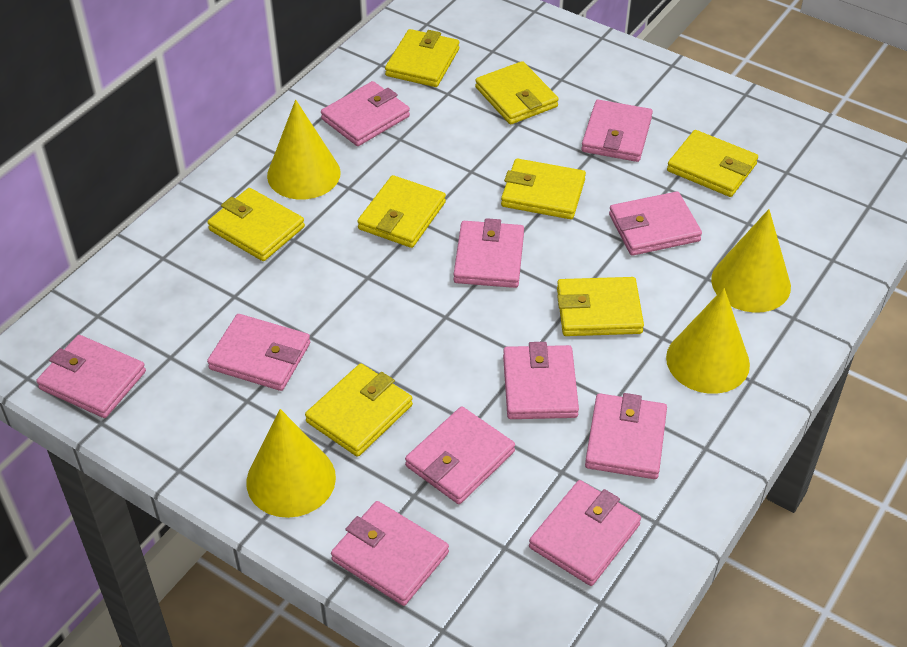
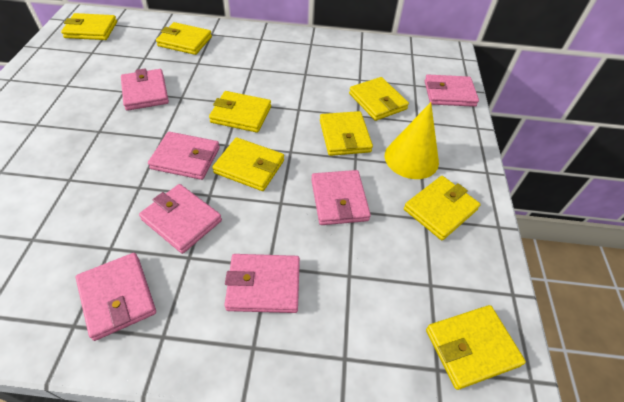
pink wallet: 11 -> 7
yellow cone: 4 -> 1

